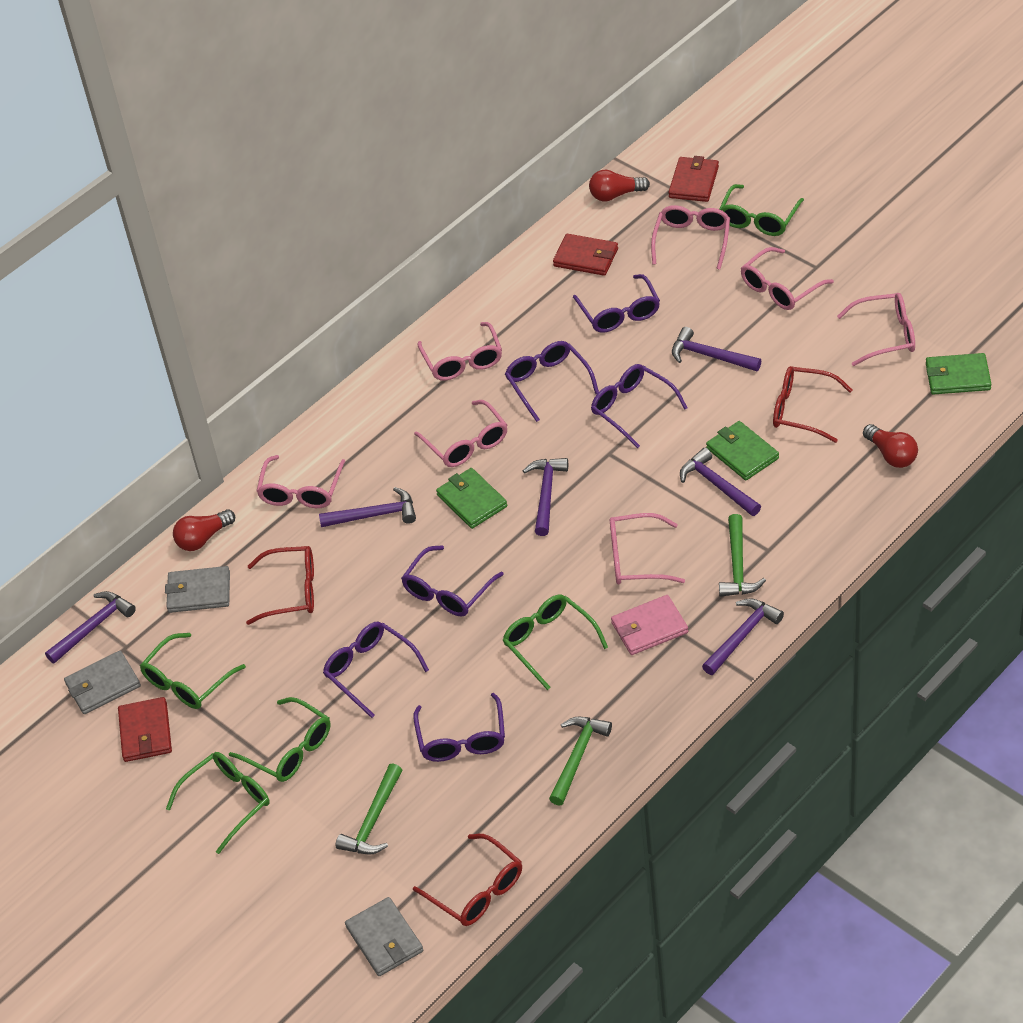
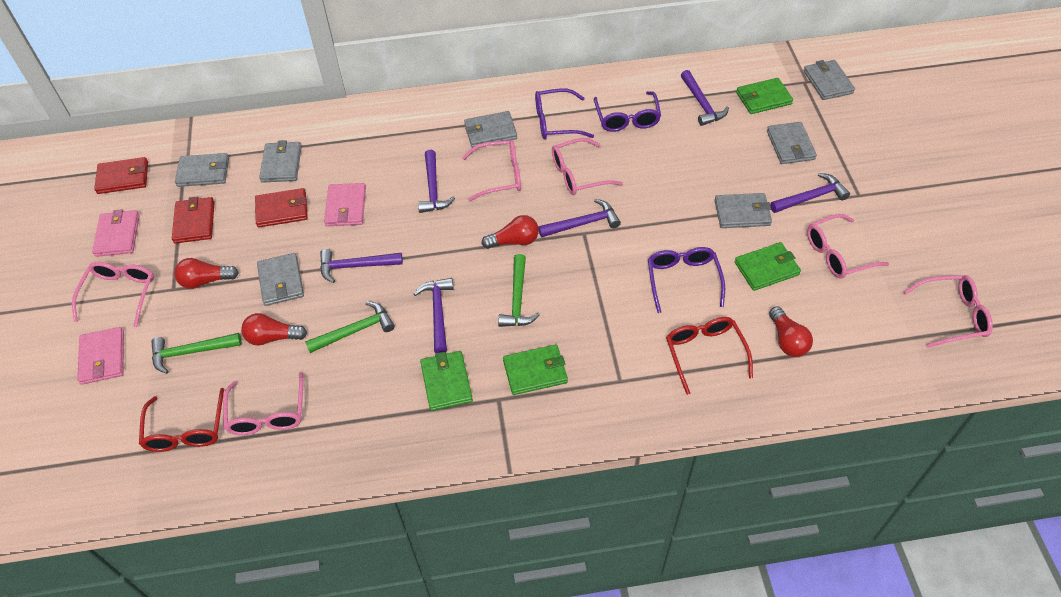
green glasses: 5 -> 0
green wallet: 3 -> 4
grey wallet: 3 -> 7
pink glasses: 7 -> 6
pink wallet: 1 -> 3
purple glasses: 6 -> 3
red glasses: 3 -> 2
red light bulb: 3 -> 4

